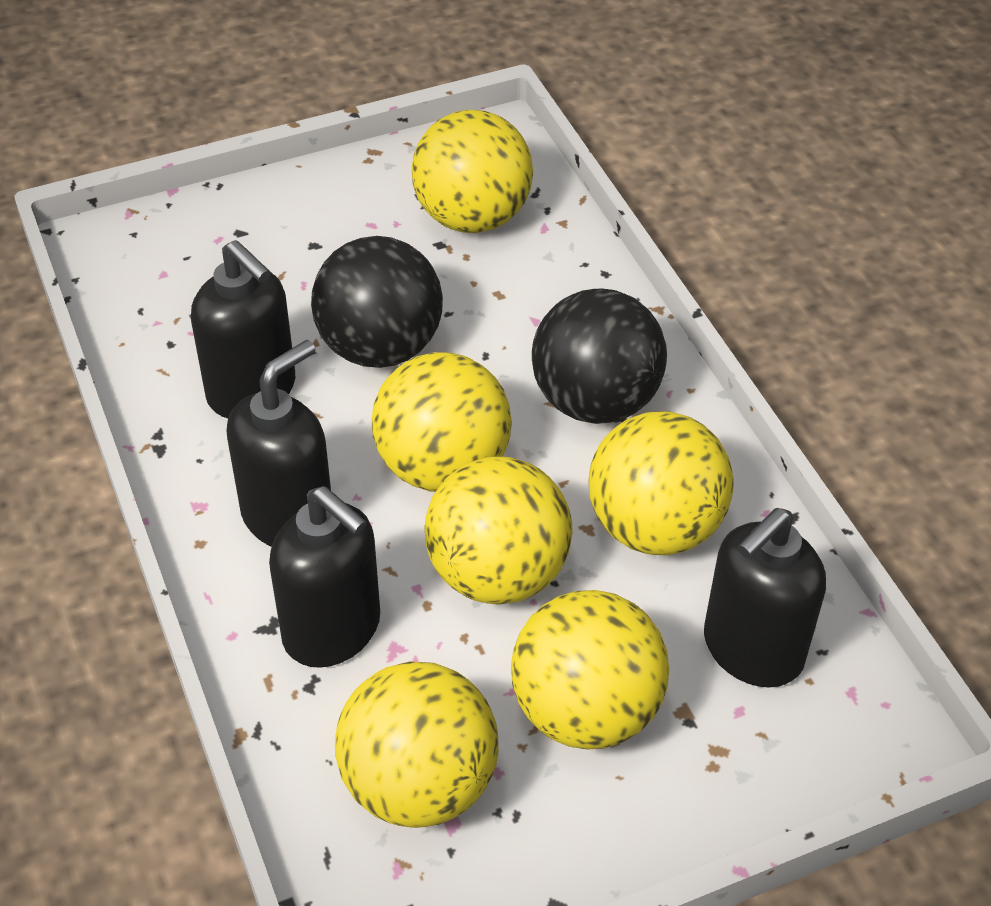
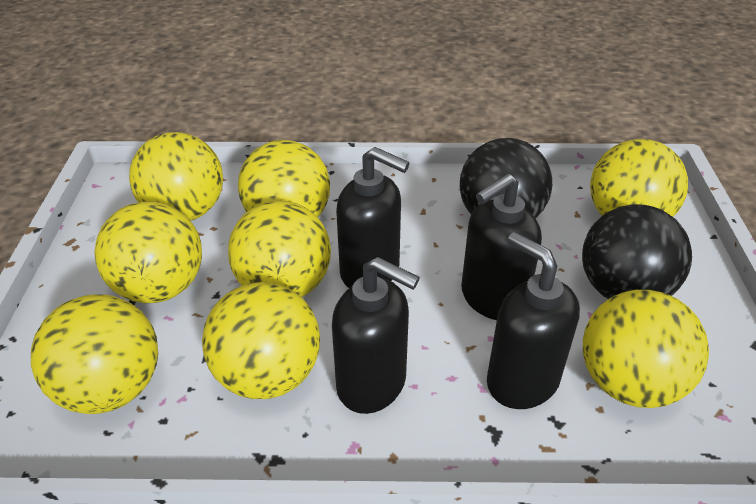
yellow ball: 6 -> 8

